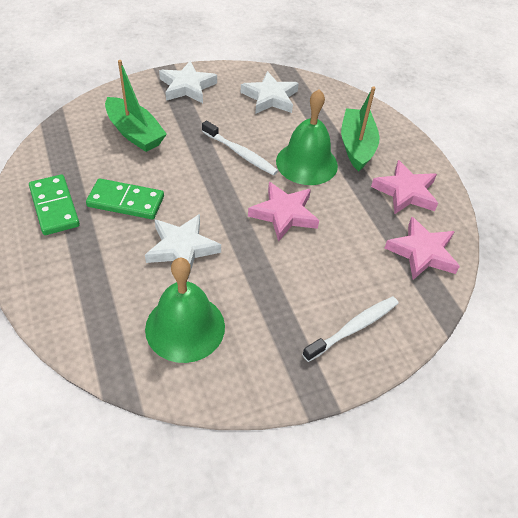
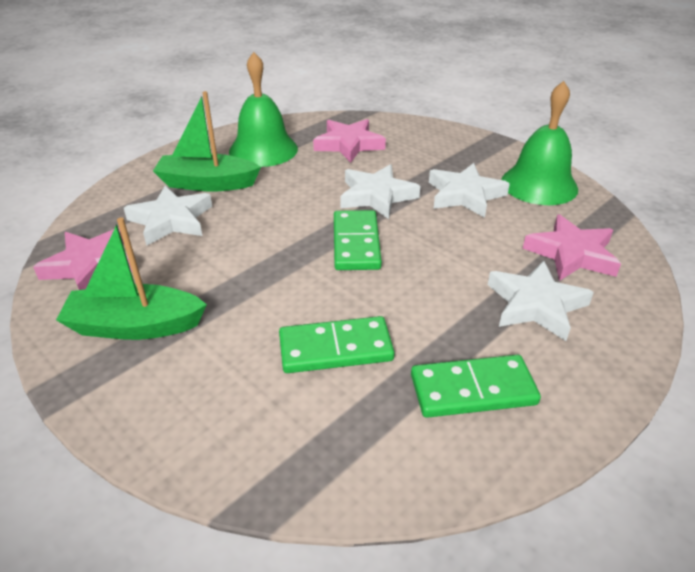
green domino: 2 -> 3
white star: 3 -> 4
white toothbrush: 2 -> 0

